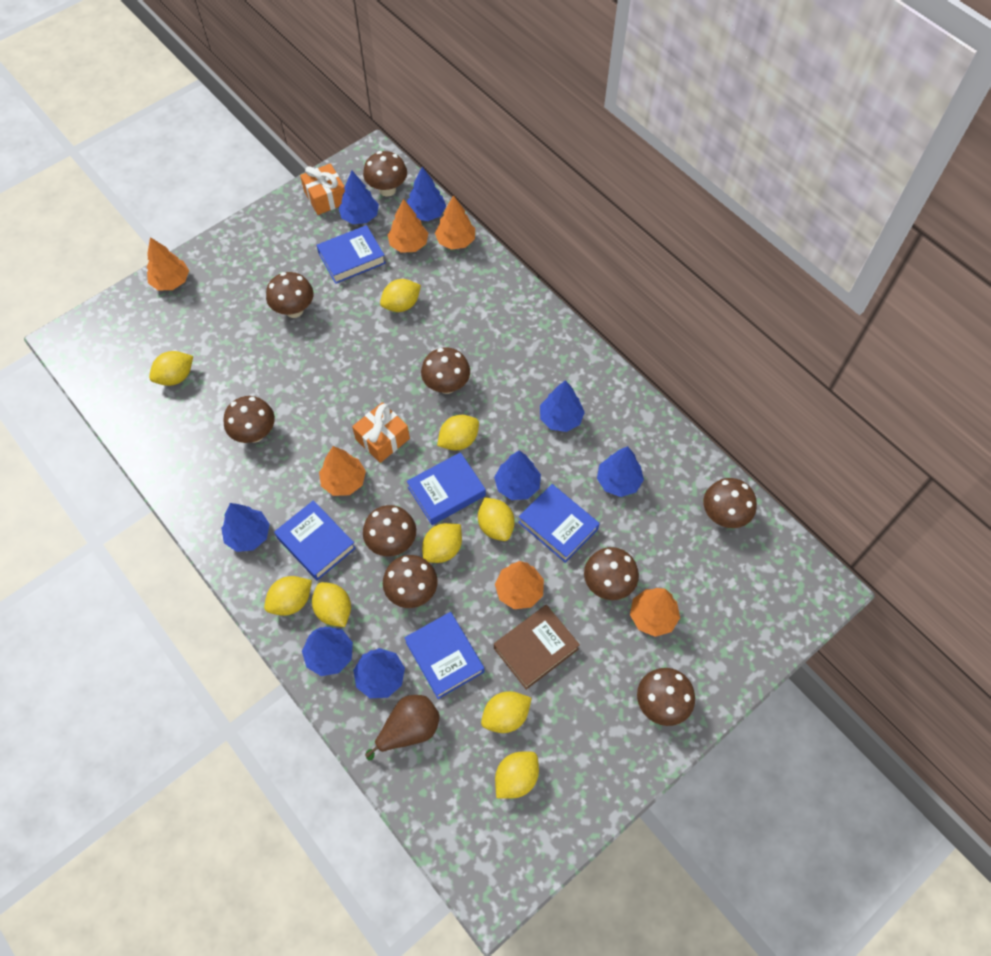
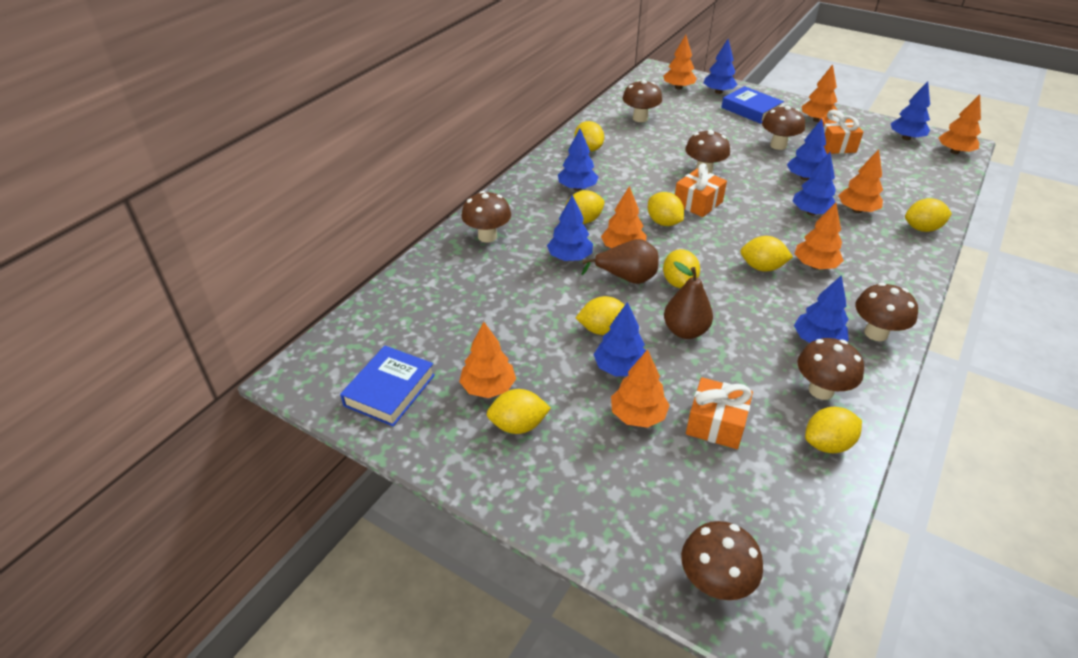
blue book: 5 -> 2
brown book: 1 -> 0
brown mushroom: 9 -> 7
brown pear: 1 -> 2
orange gift: 2 -> 3
orange tree: 6 -> 8

